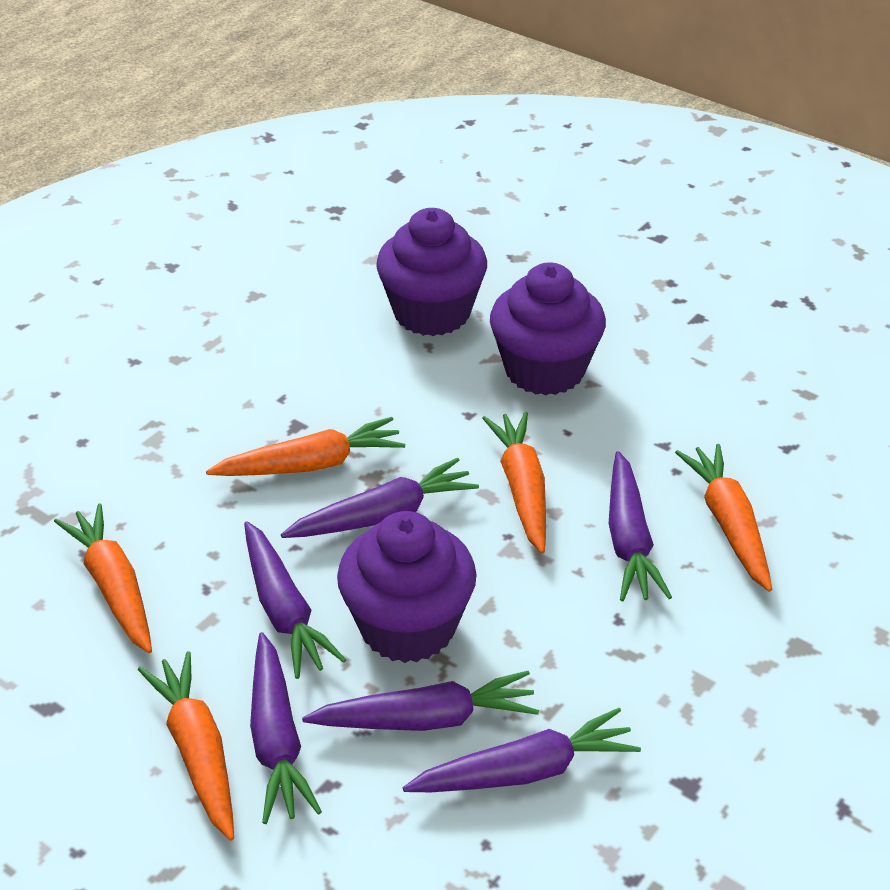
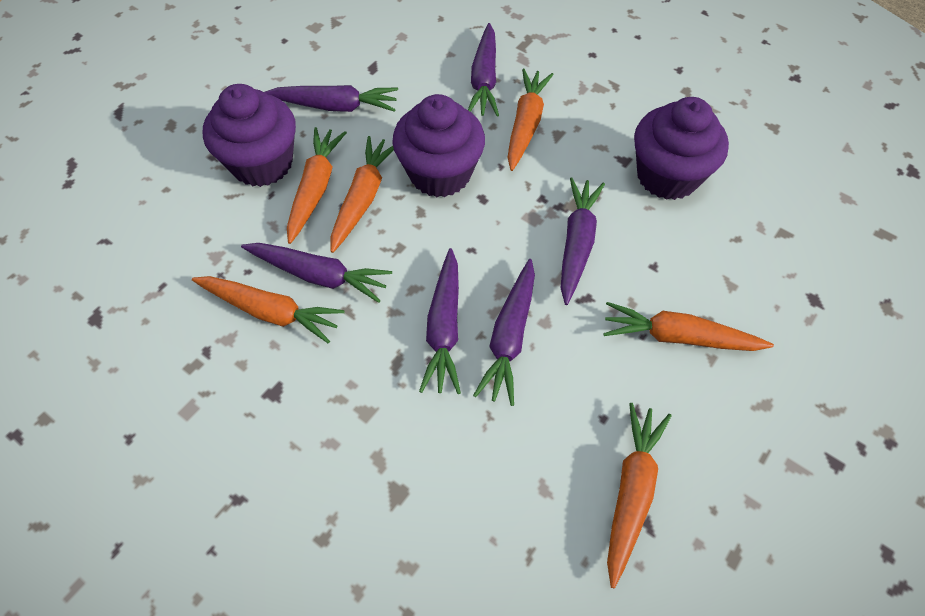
orange carrot: 5 -> 6

